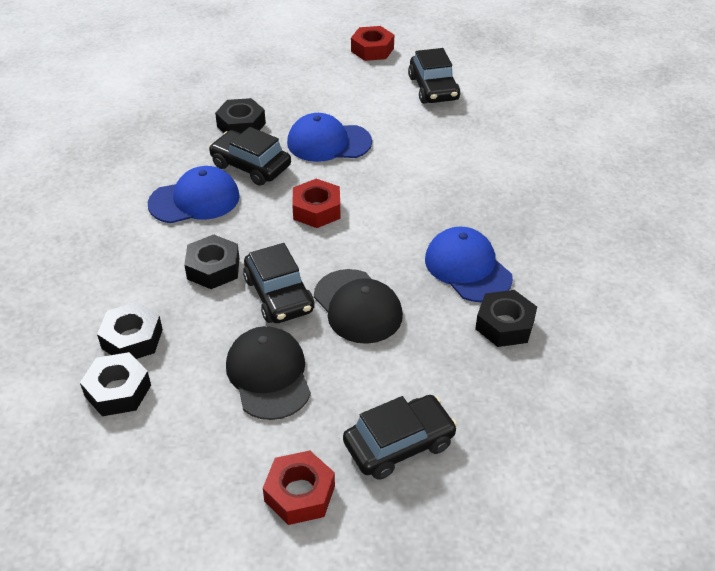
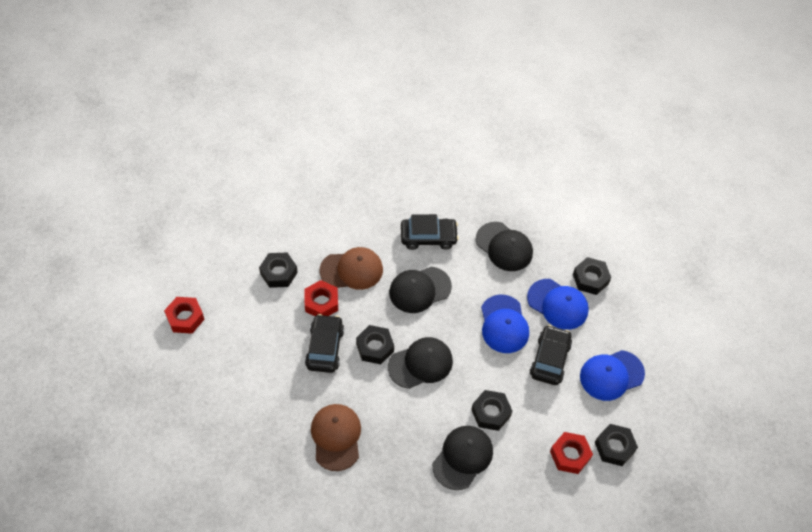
black cap: 2 -> 4
black car: 4 -> 3
brown cap: 0 -> 2

